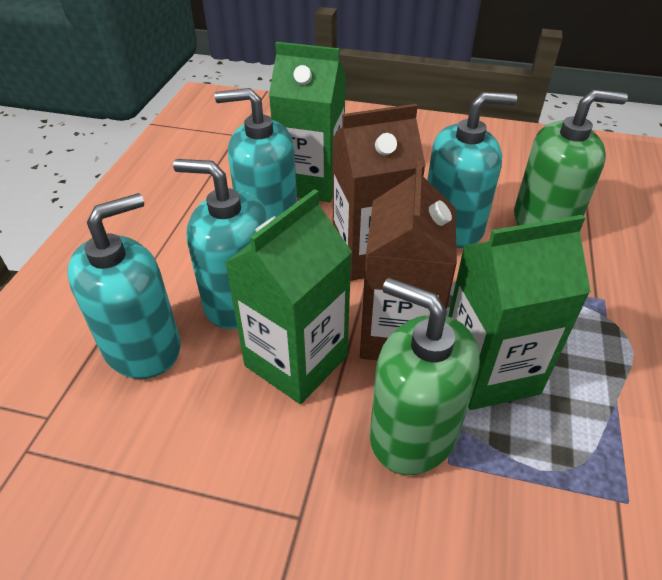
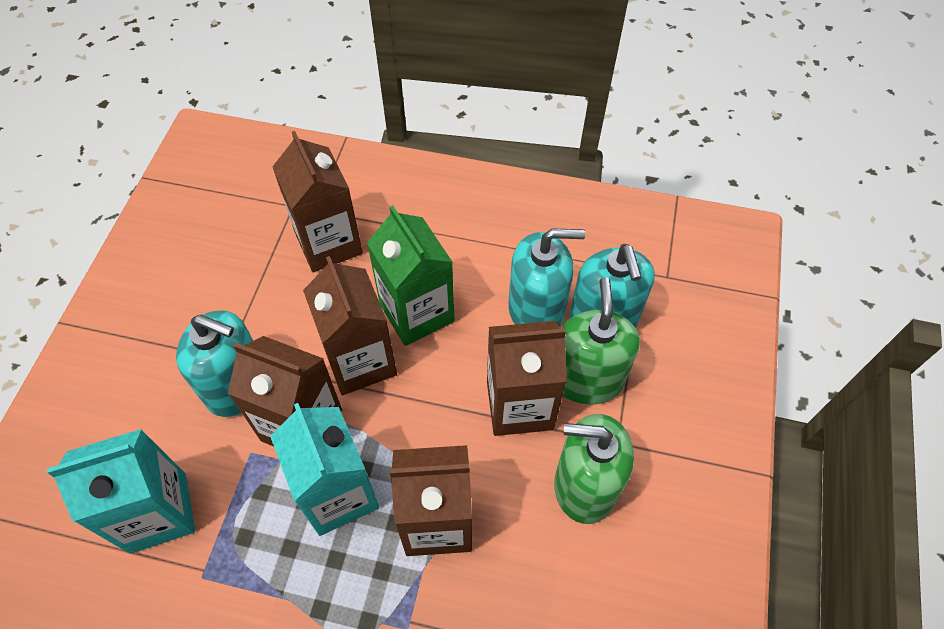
brown carton: 2 -> 5
green carton: 3 -> 1
turquoise carton: 0 -> 2
turquoise soap dispenser: 4 -> 3

